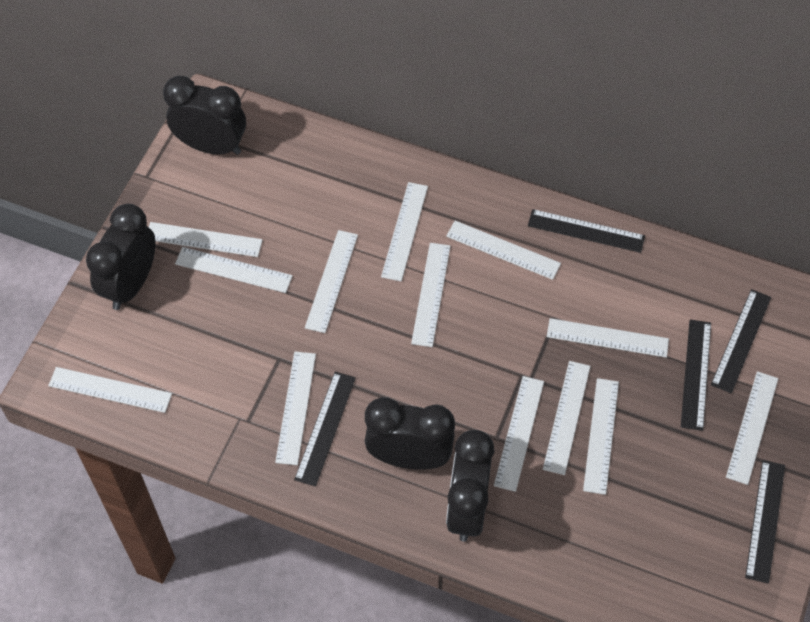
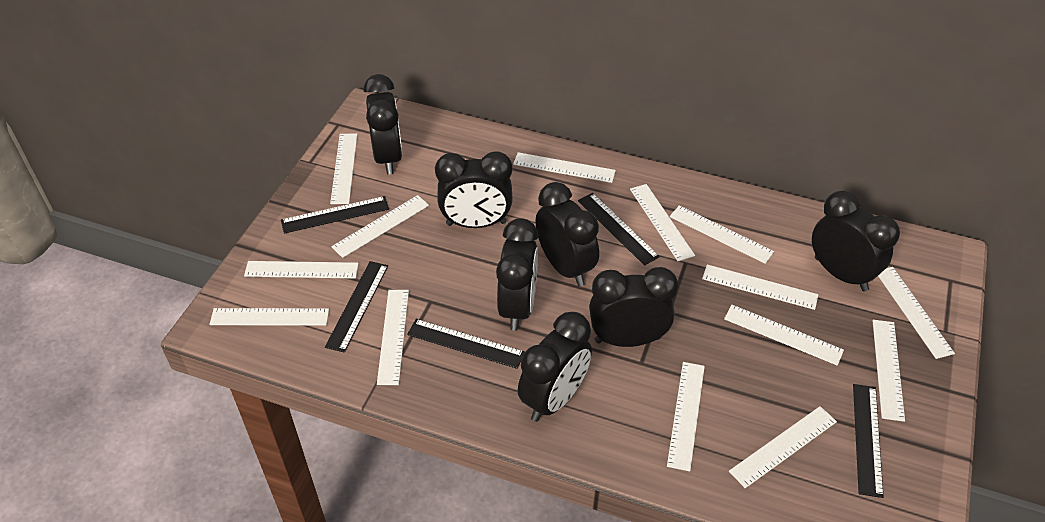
black clock: 4 -> 7
white ruler: 13 -> 14

